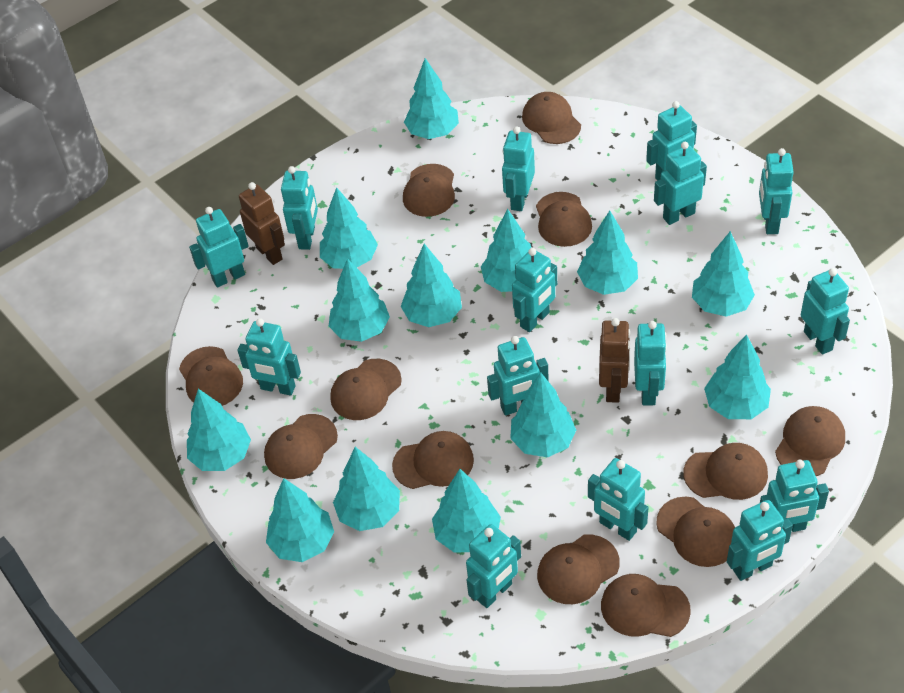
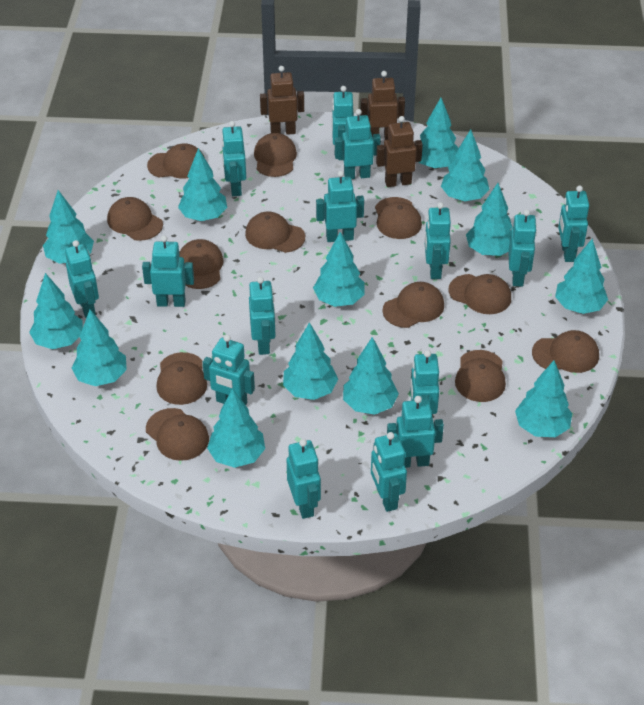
brown robot: 2 -> 3

